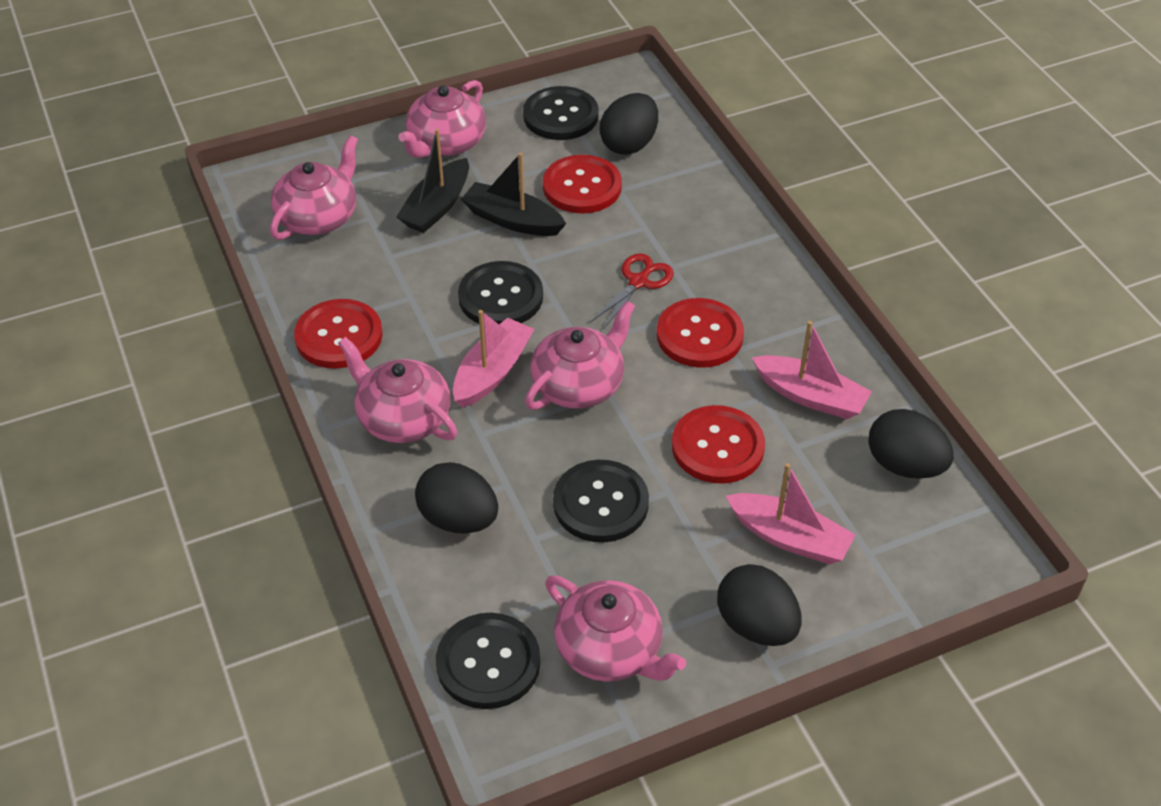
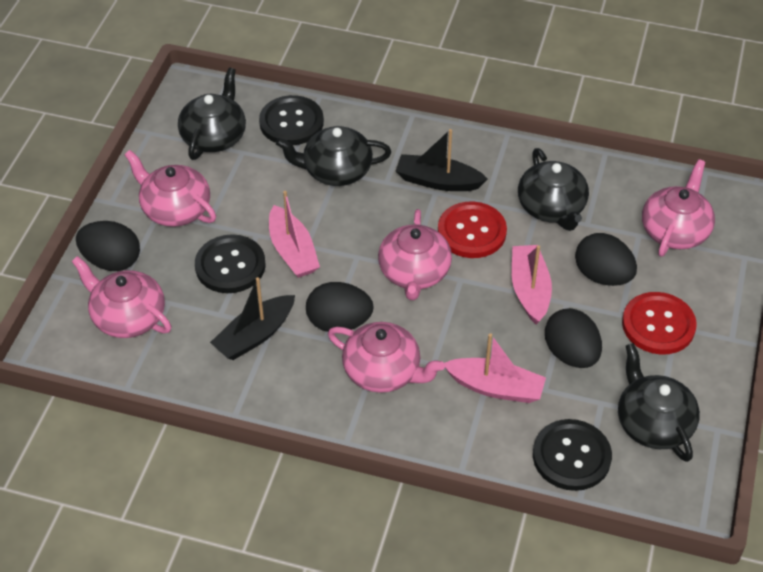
black button: 4 -> 3
black teapot: 0 -> 4
red button: 4 -> 2
red scissors: 1 -> 0

